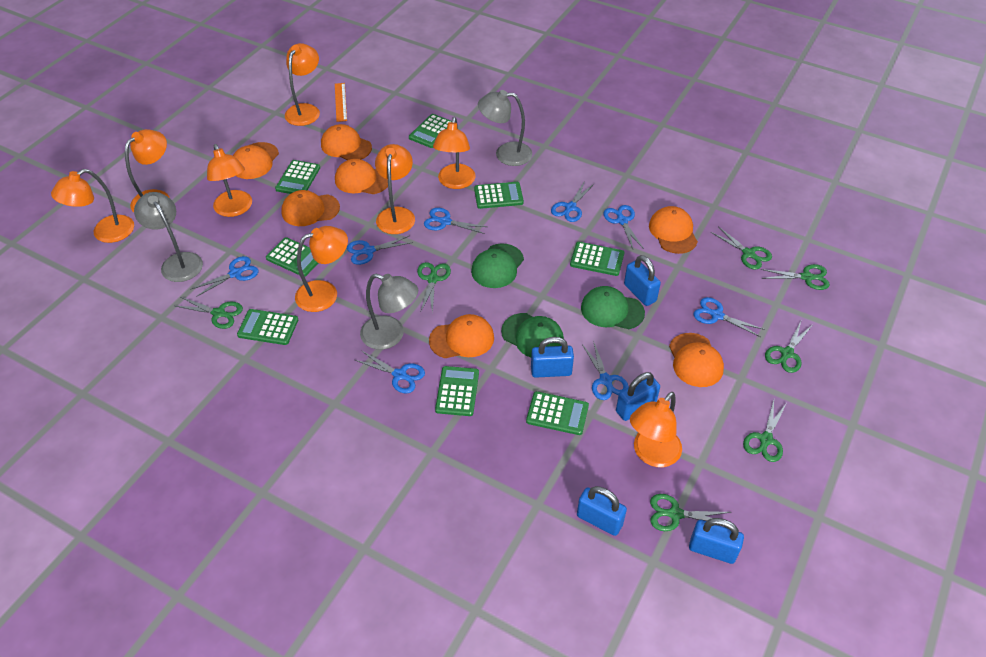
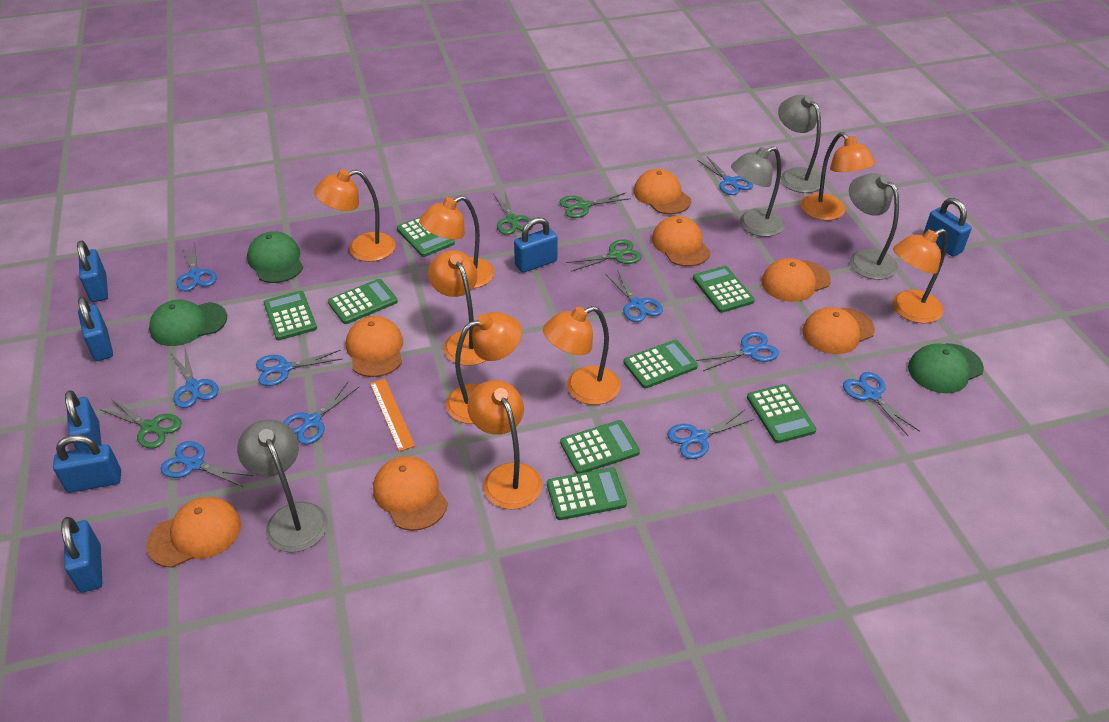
blue padlock: 5 -> 7
blue scissors: 8 -> 10
green scissors: 7 -> 4
grey lamp: 3 -> 4

